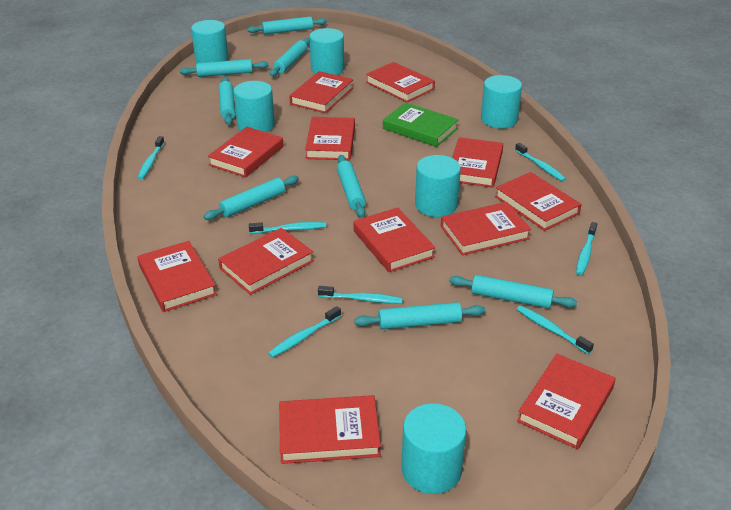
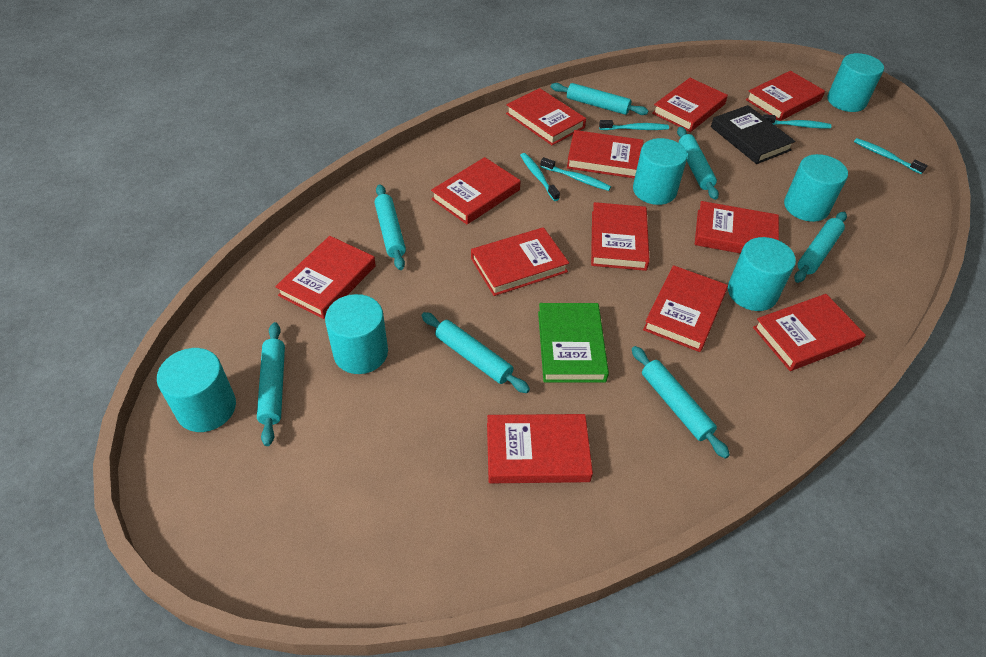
black book: 0 -> 1
turquoise rolling pin: 8 -> 7
turquoise toothbrush: 7 -> 5

